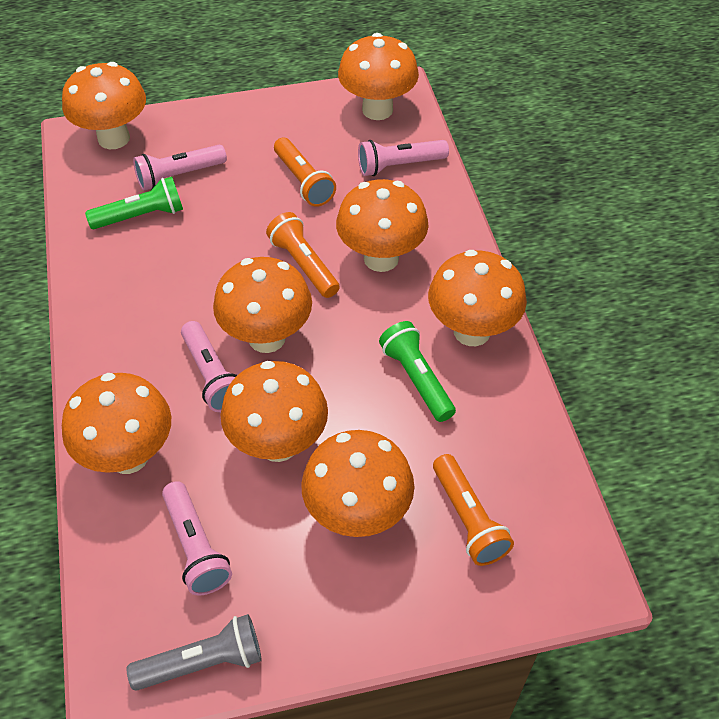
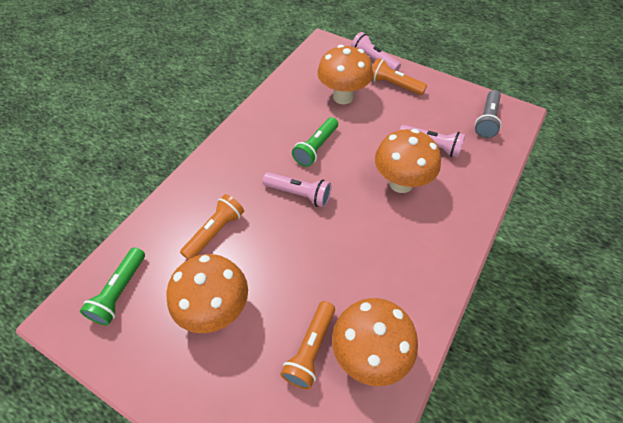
orange mushroom: 8 -> 4
pink flashlight: 4 -> 3

